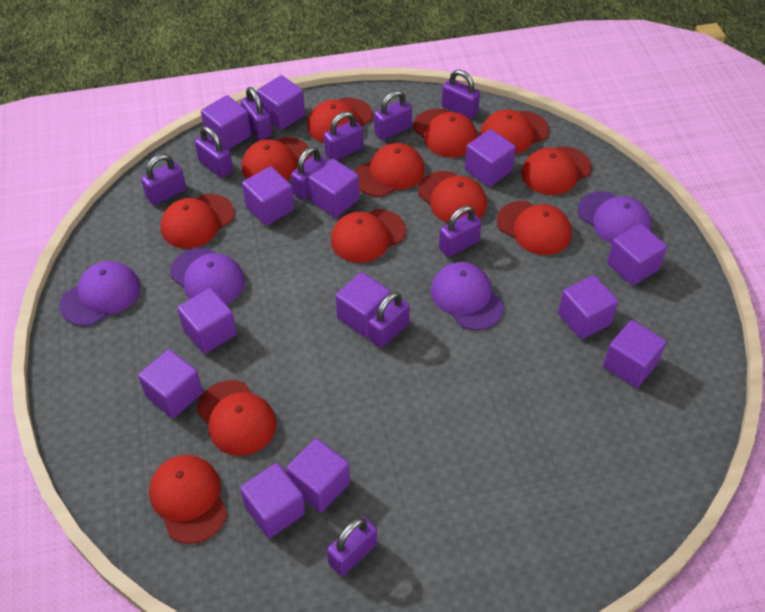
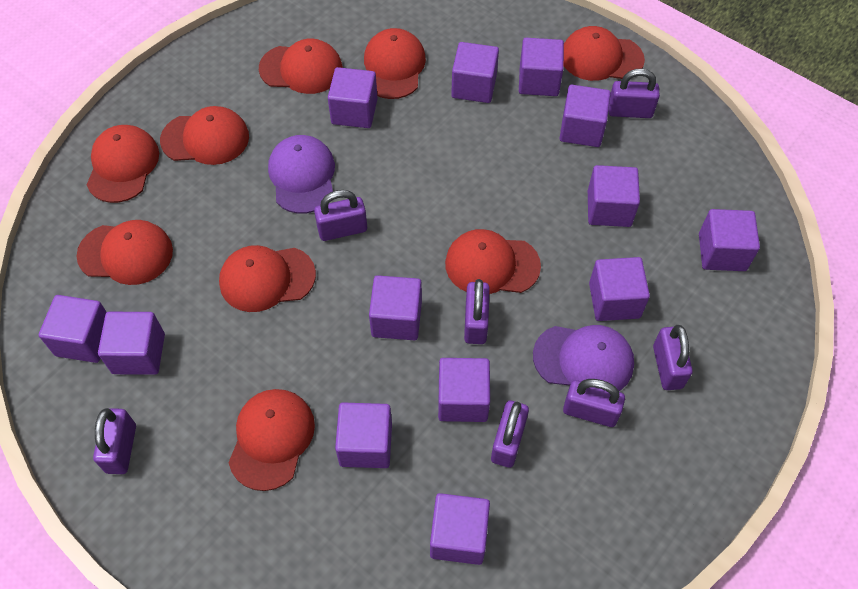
purple cap: 4 -> 2
purple padlock: 10 -> 7
red cap: 12 -> 9

